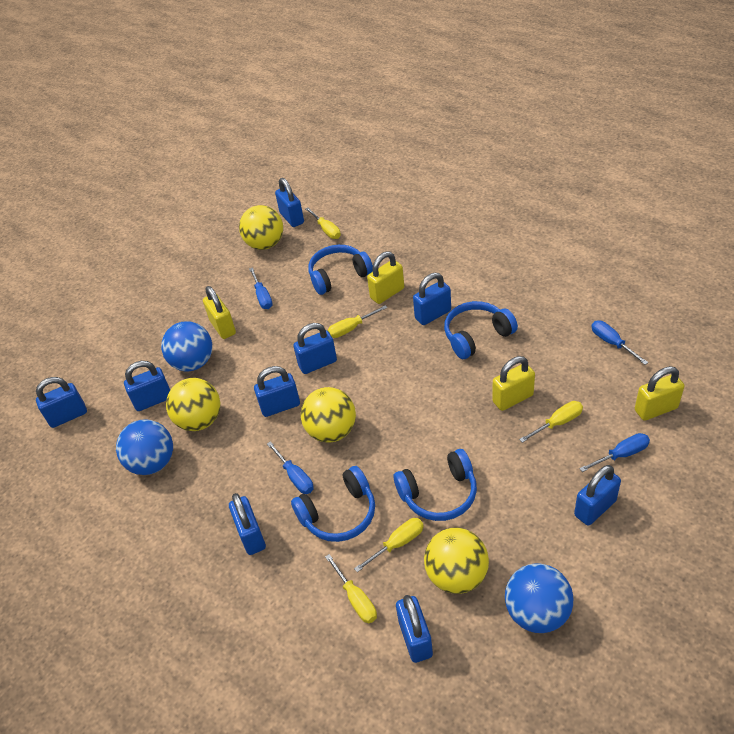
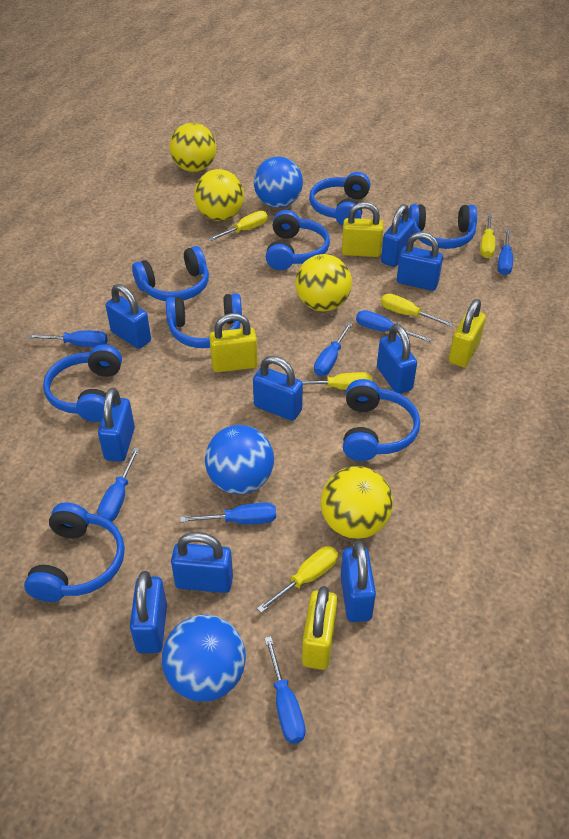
blue headphones: 4 -> 8
blue screwdriver: 4 -> 7

